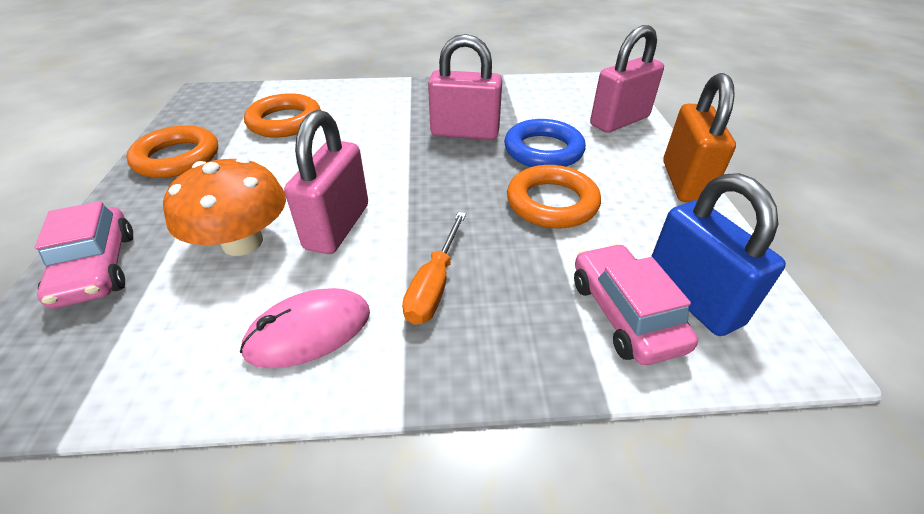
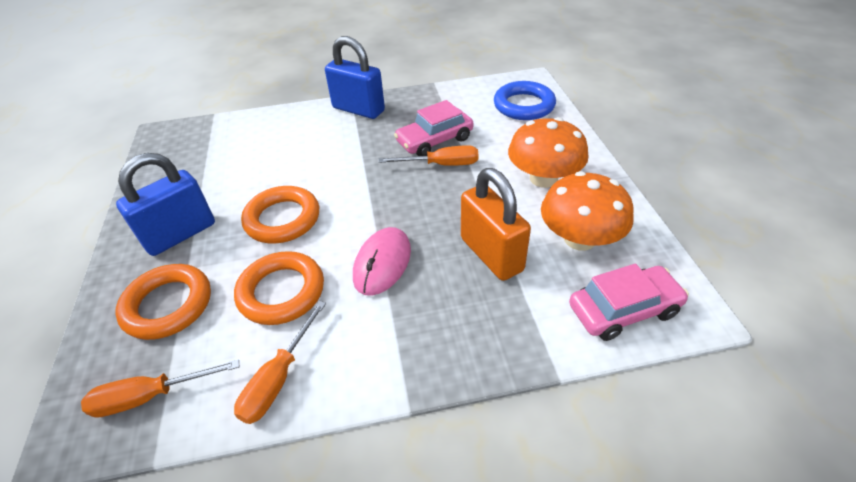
blue padlock: 1 -> 2
orange mushroom: 1 -> 2
orange screwdriver: 1 -> 3
pink padlock: 3 -> 0

